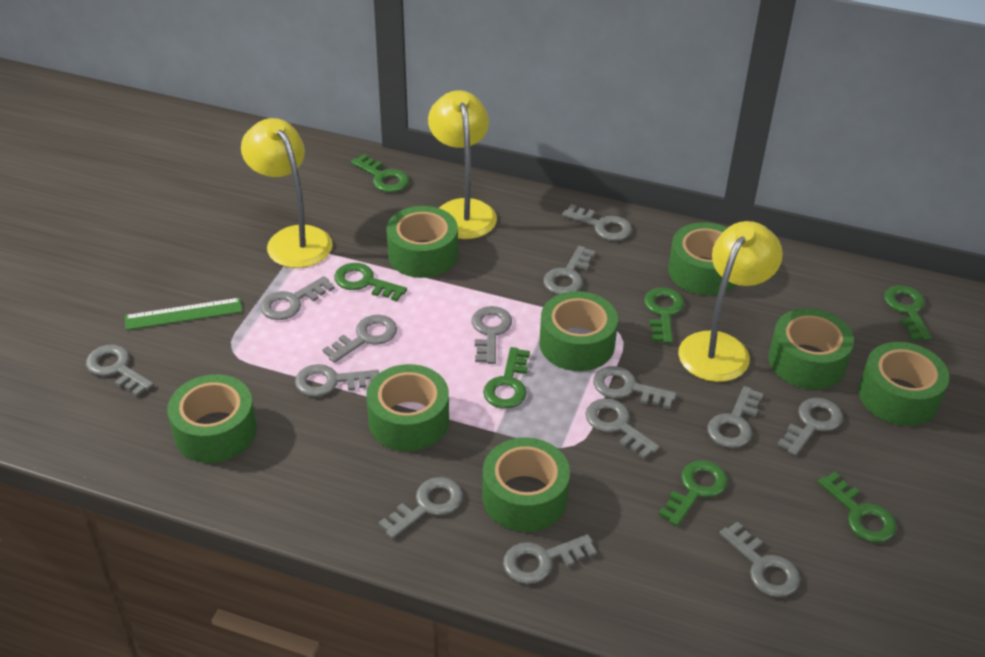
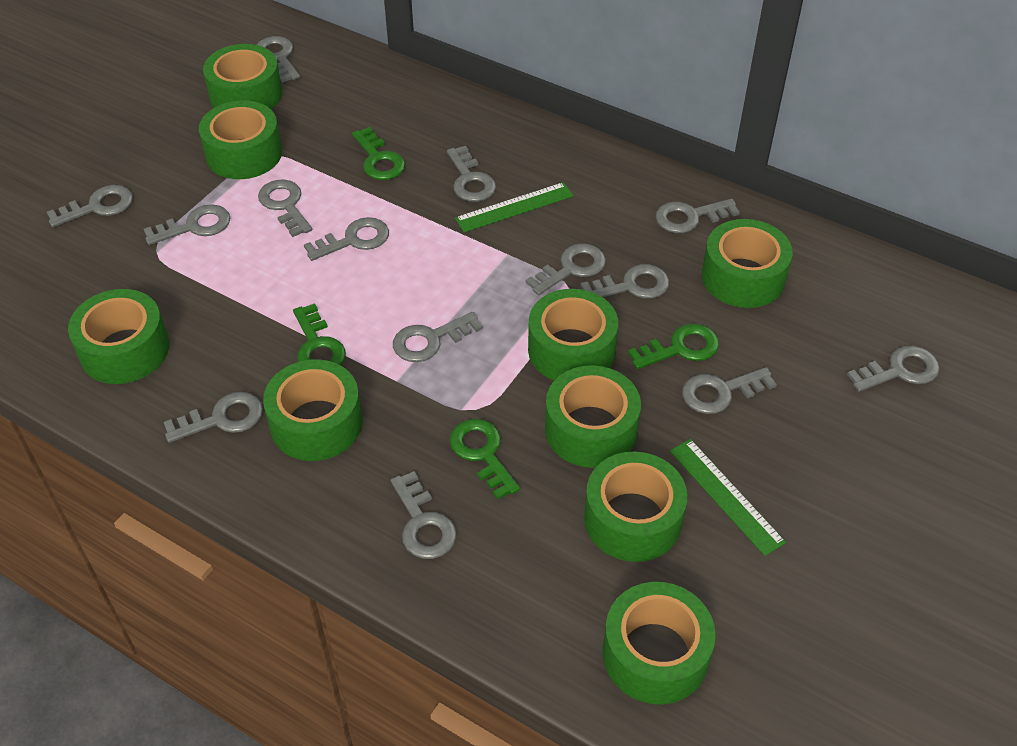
green key: 7 -> 4
green ruler: 1 -> 2
green tape: 8 -> 9
yellow lamp: 3 -> 0

